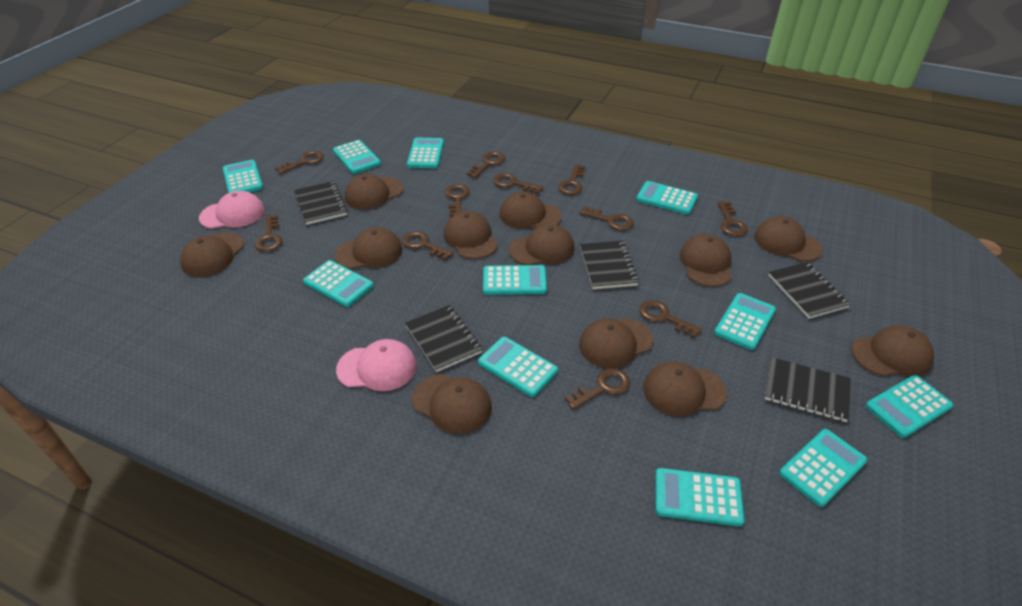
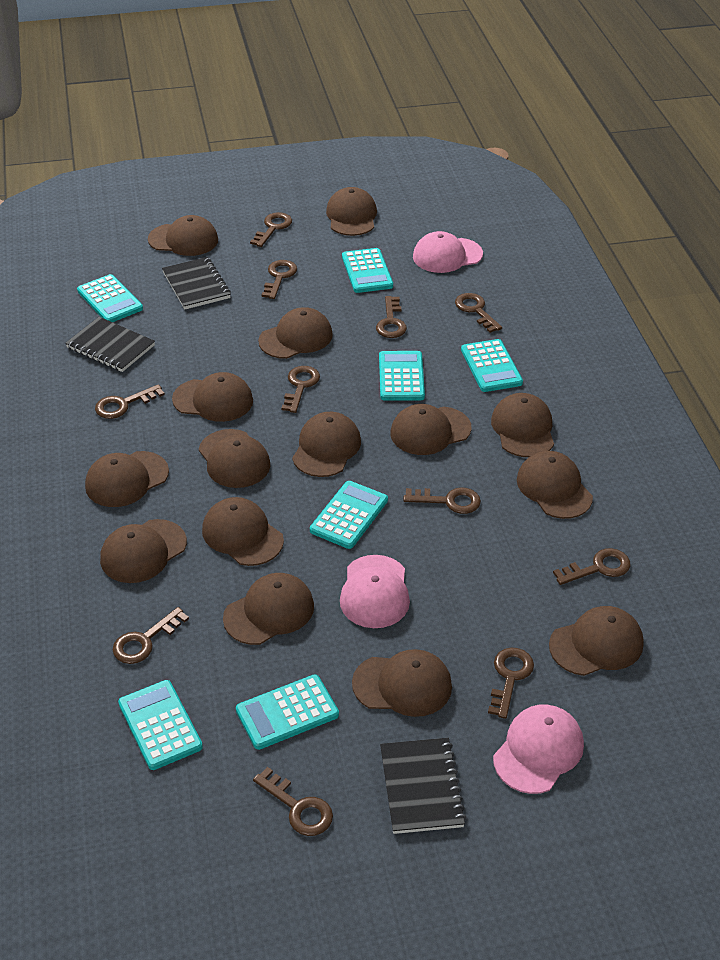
black notebook: 5 -> 3
brown cap: 12 -> 15
pink cap: 2 -> 3
turquoise calculator: 11 -> 7

